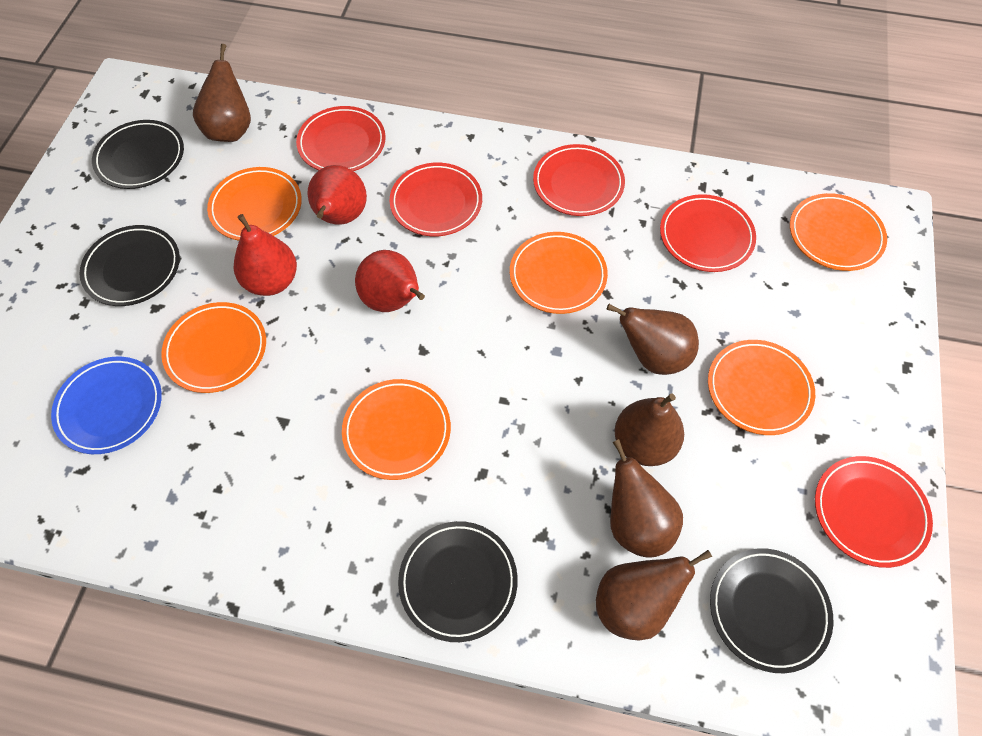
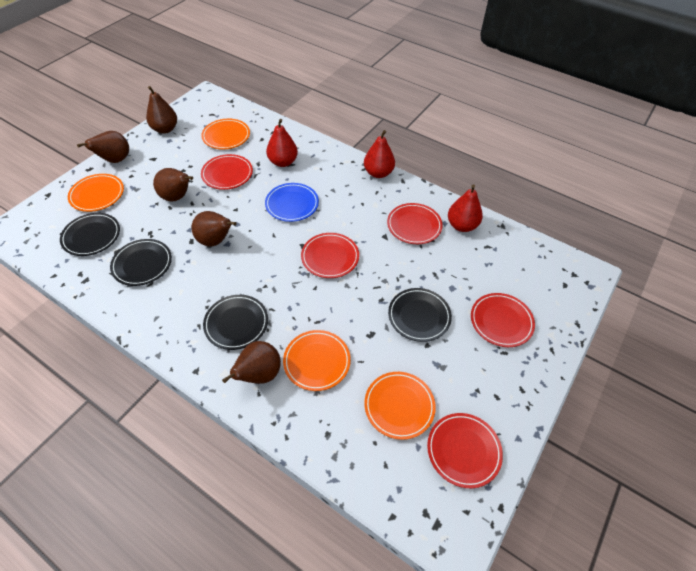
orange plate: 6 -> 4

